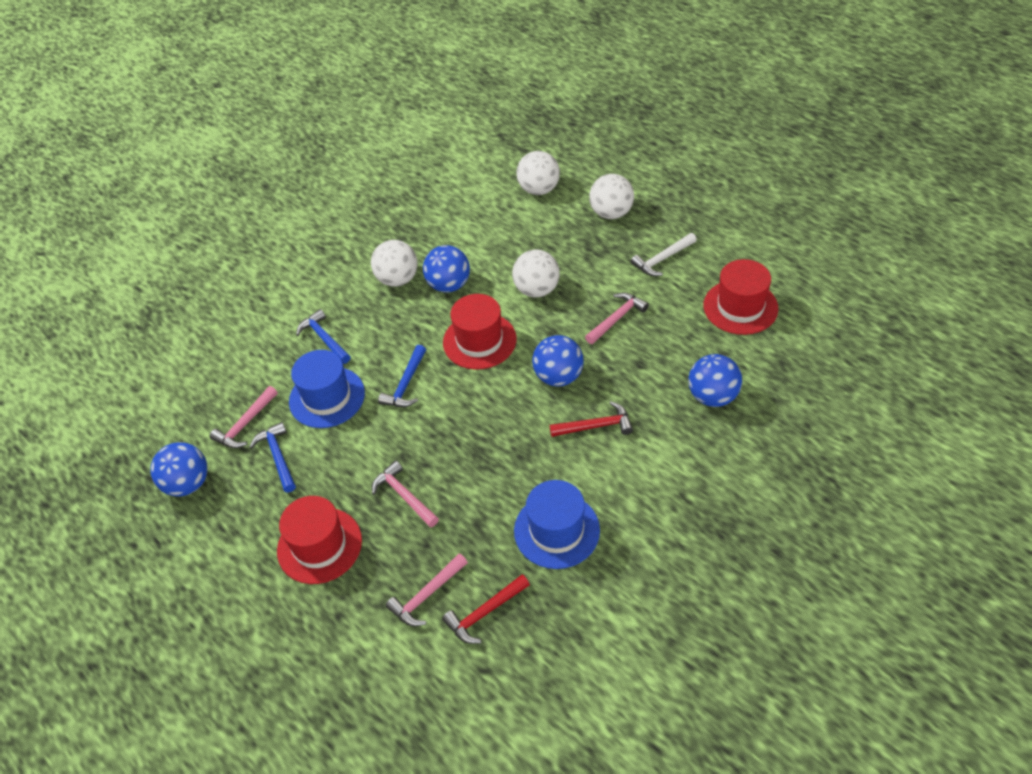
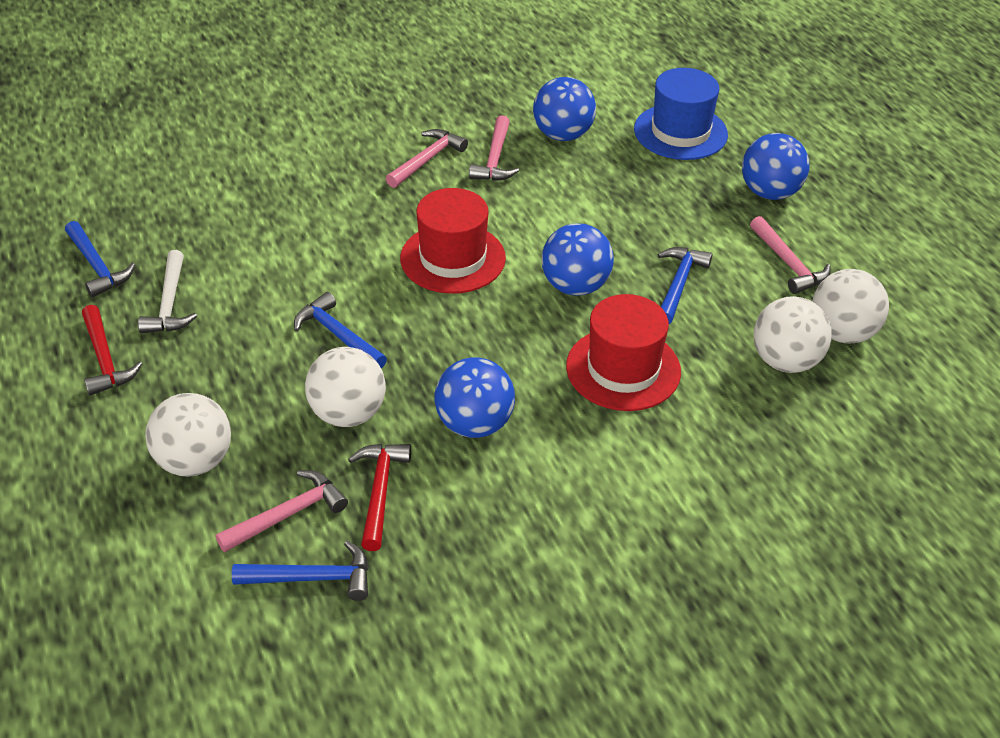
blue hammer: 3 -> 4
blue hat: 2 -> 1
red hat: 3 -> 2

